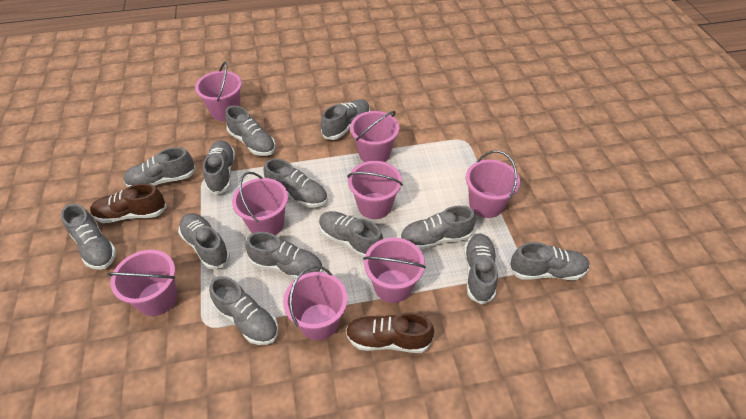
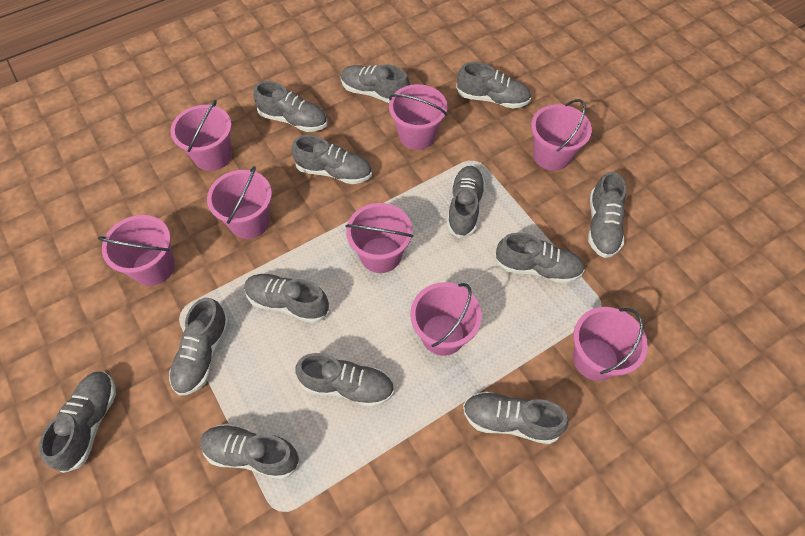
brown shoe: 2 -> 0

